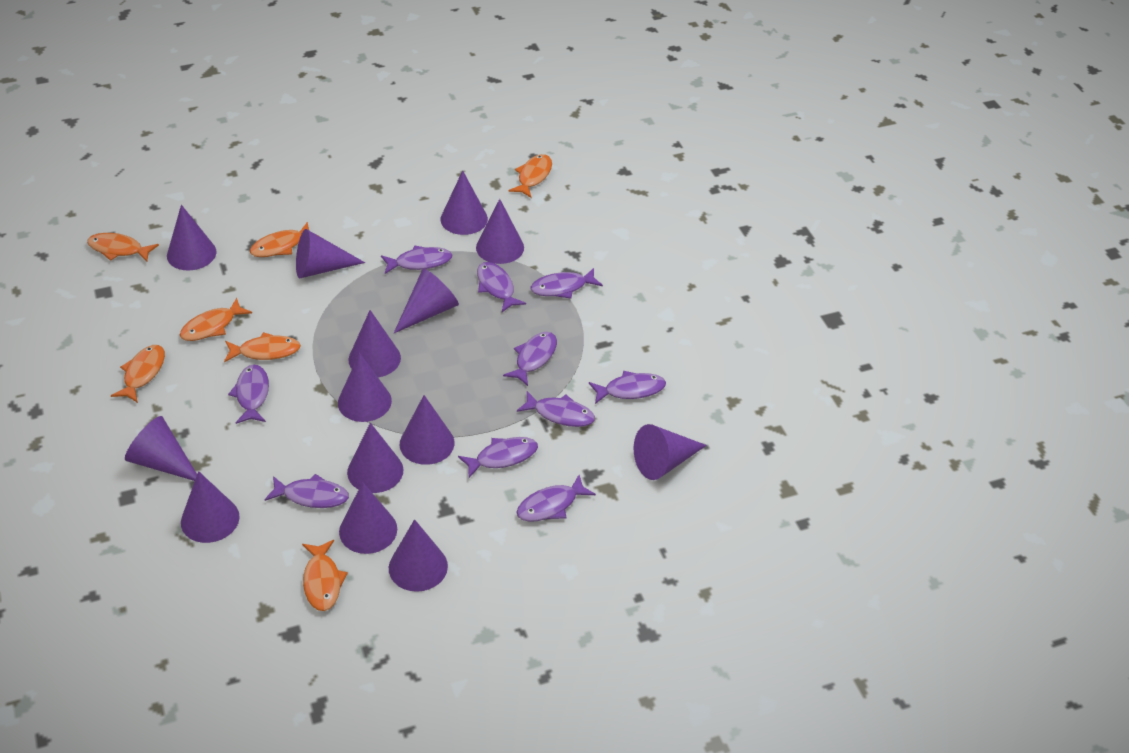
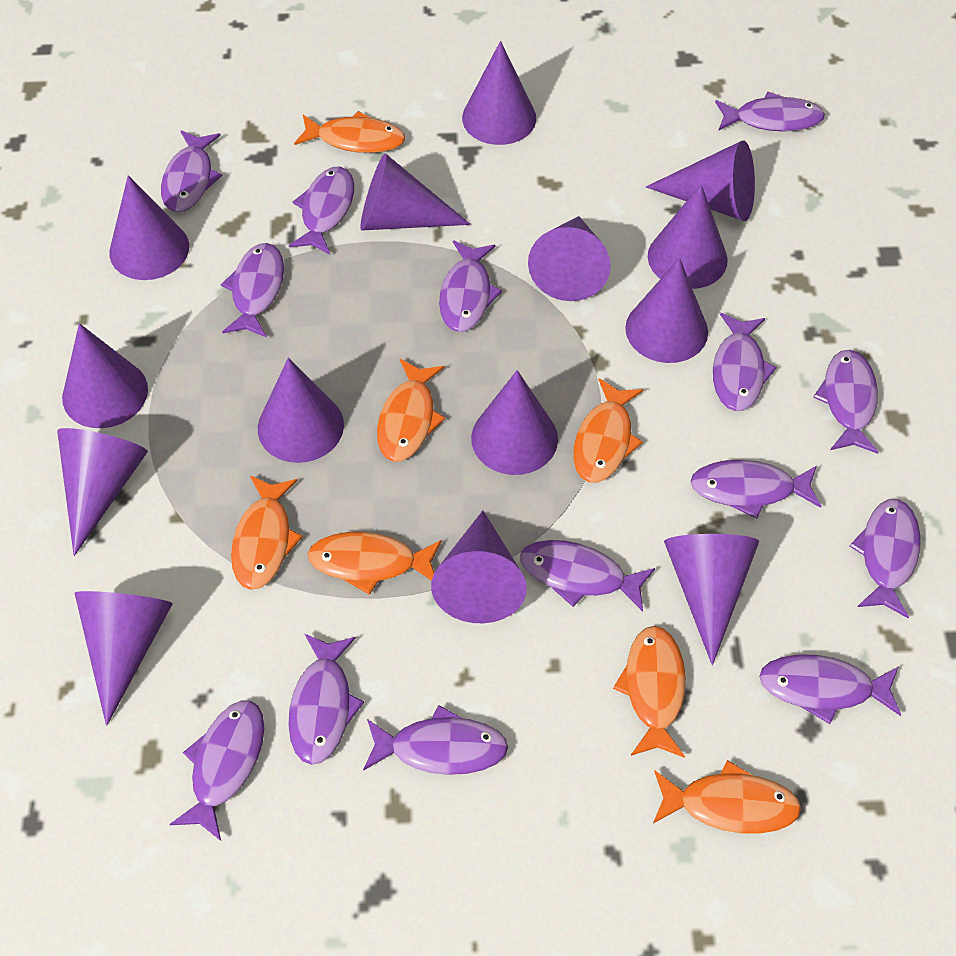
purple fish: 10 -> 14

